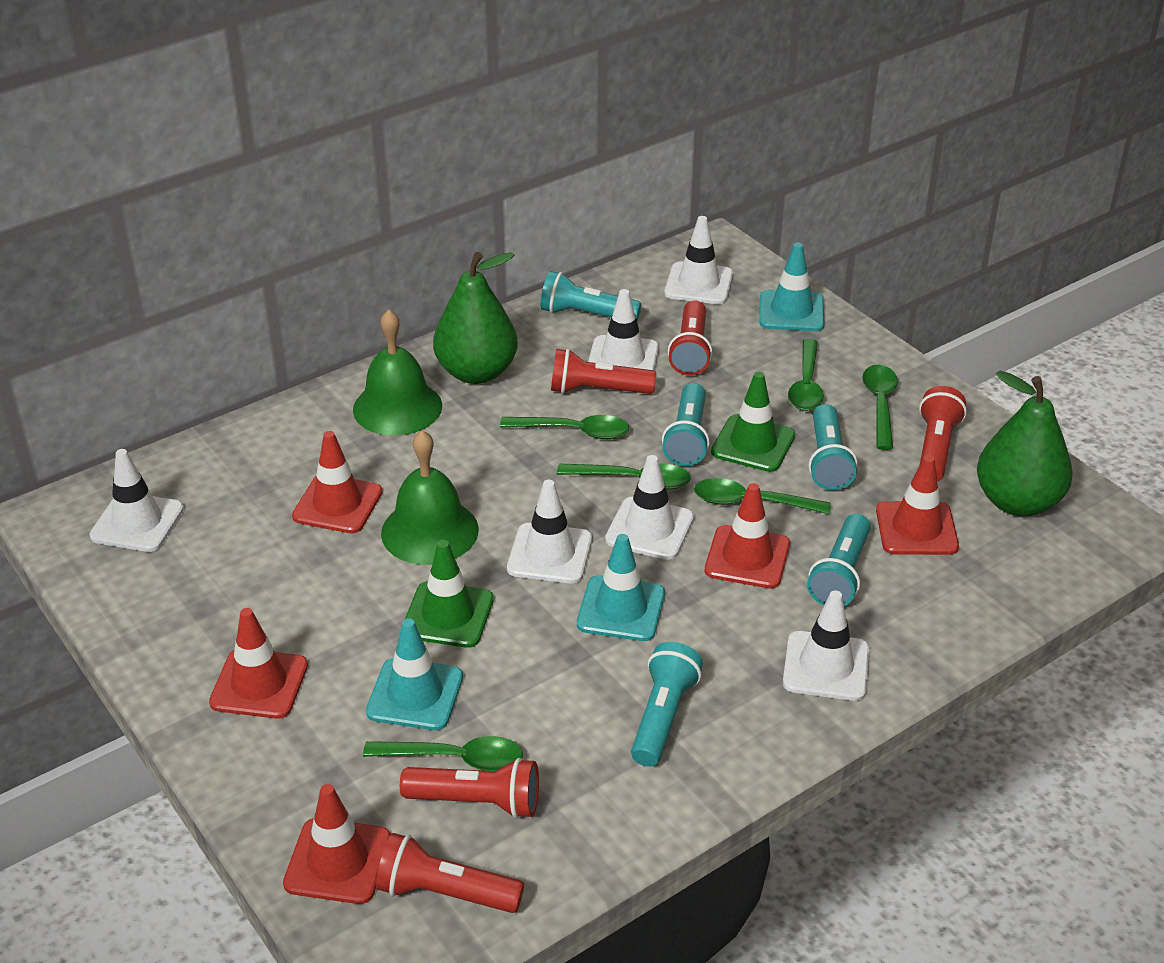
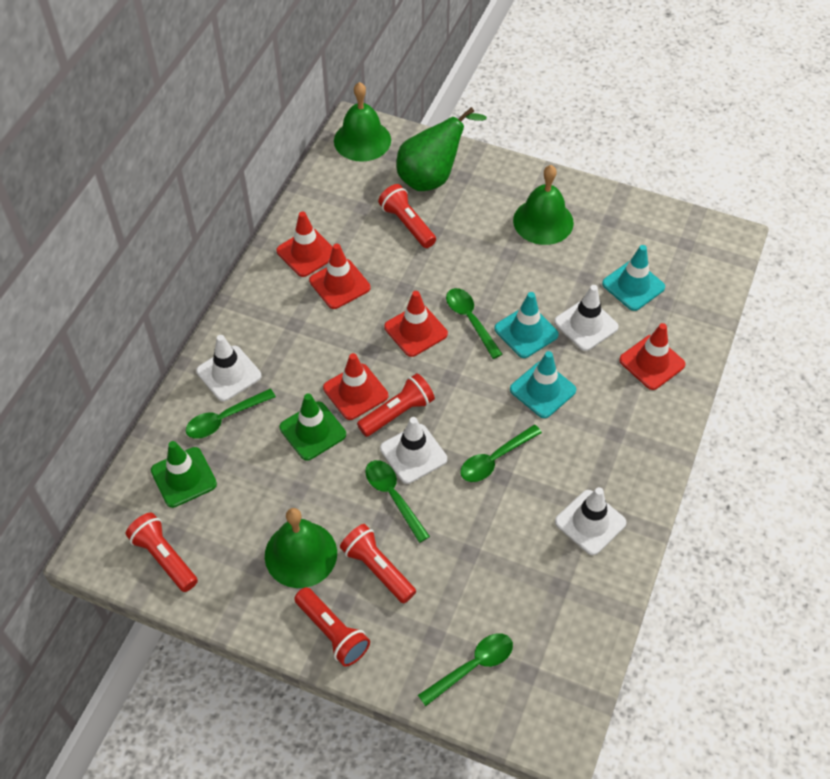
green bell: 2 -> 3
green pear: 2 -> 1
green spoon: 6 -> 5
turquoise flashlight: 5 -> 0
white traffic cone: 6 -> 4

